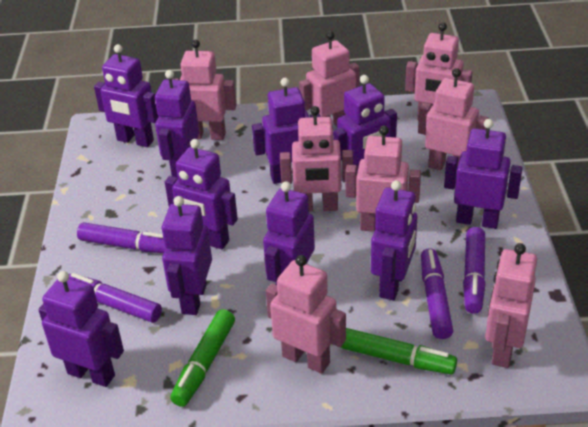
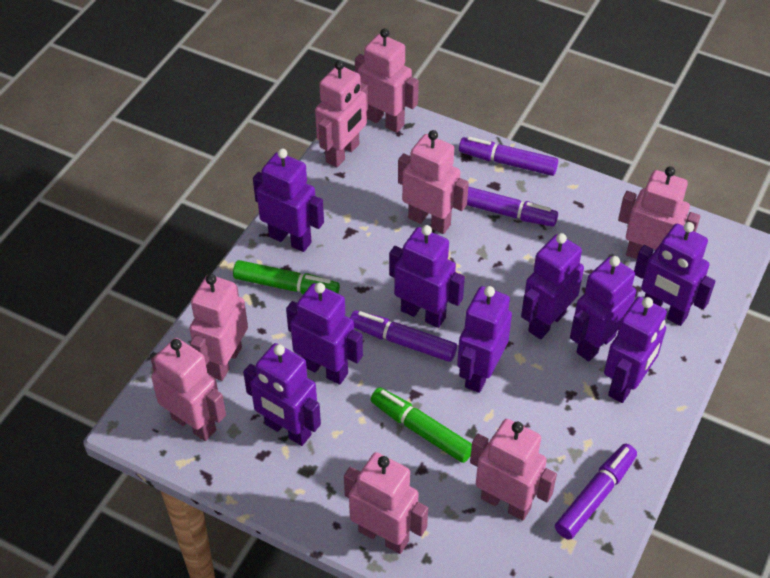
purple robot: 10 -> 9

